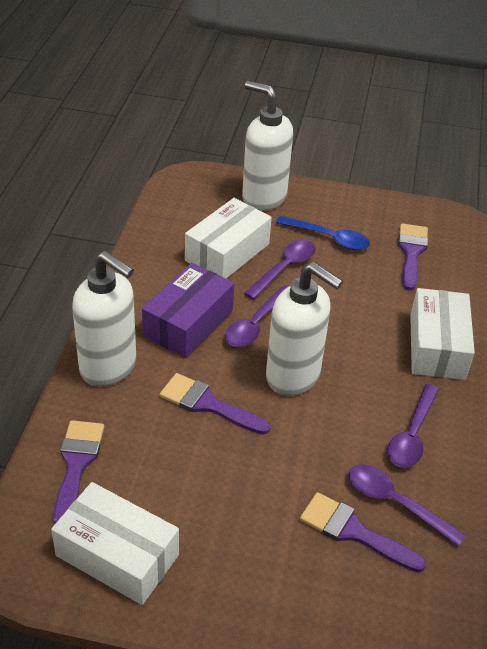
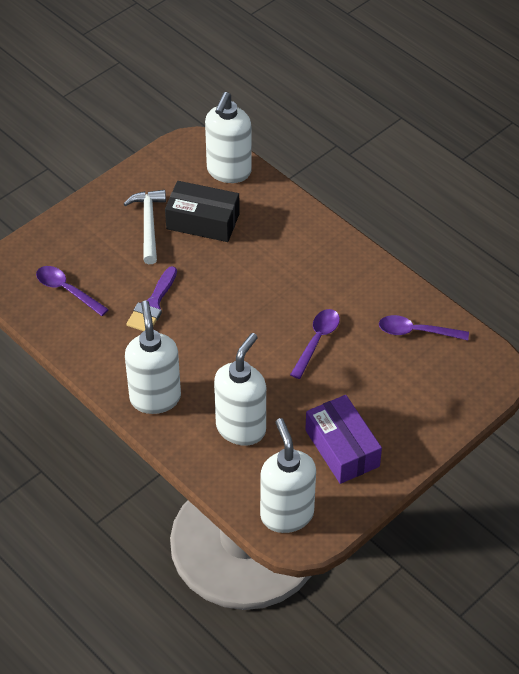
black box: 0 -> 1
blue spoon: 1 -> 0
purple brush: 4 -> 1
purple spoon: 4 -> 3
white box: 3 -> 0
white hammer: 0 -> 1
white soap dispenser: 3 -> 4

